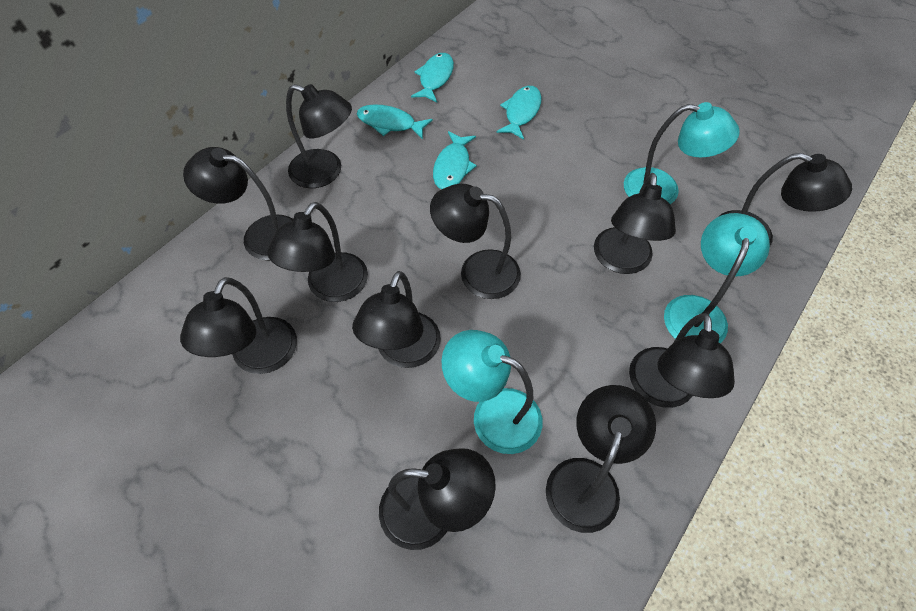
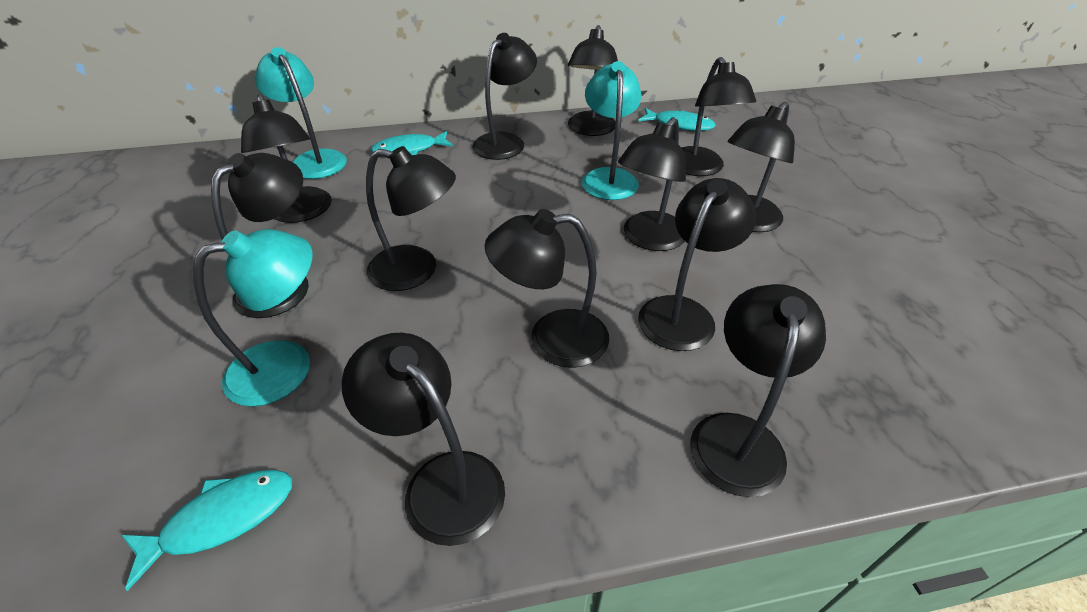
black lamp: 11 -> 12
turquoise fish: 4 -> 3

